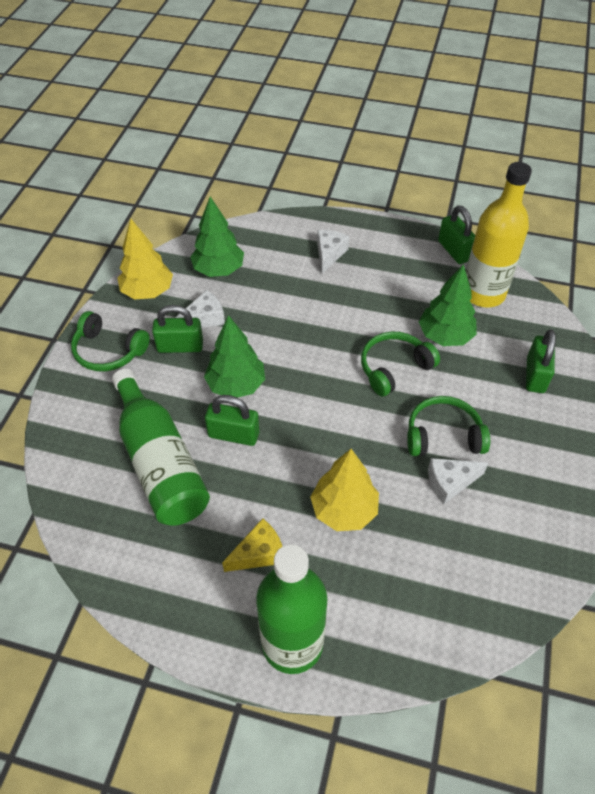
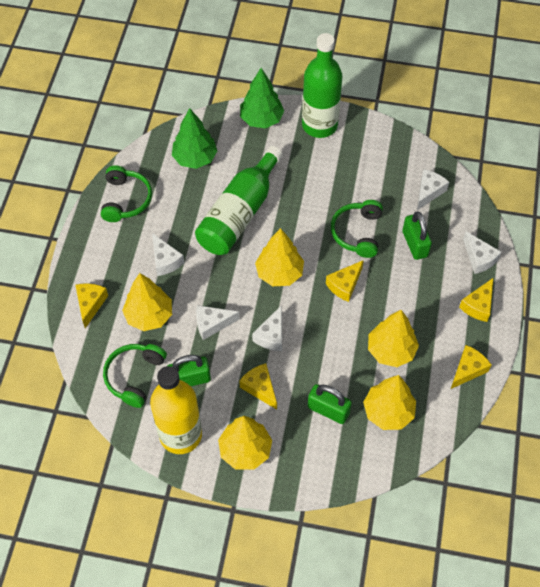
green padlock: 4 -> 3
green tree: 3 -> 2
white cheese: 3 -> 5
yellow cheese: 1 -> 5
yellow tree: 2 -> 5

